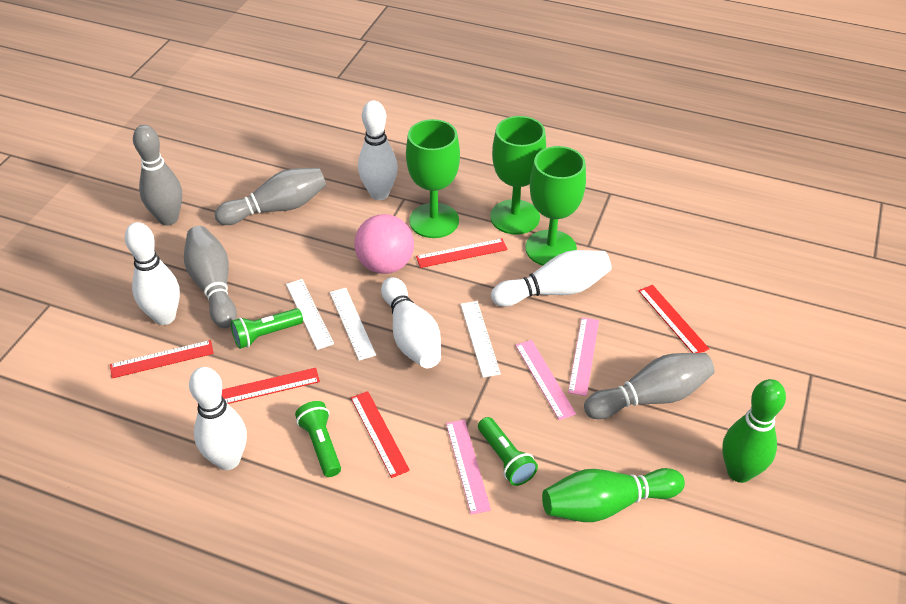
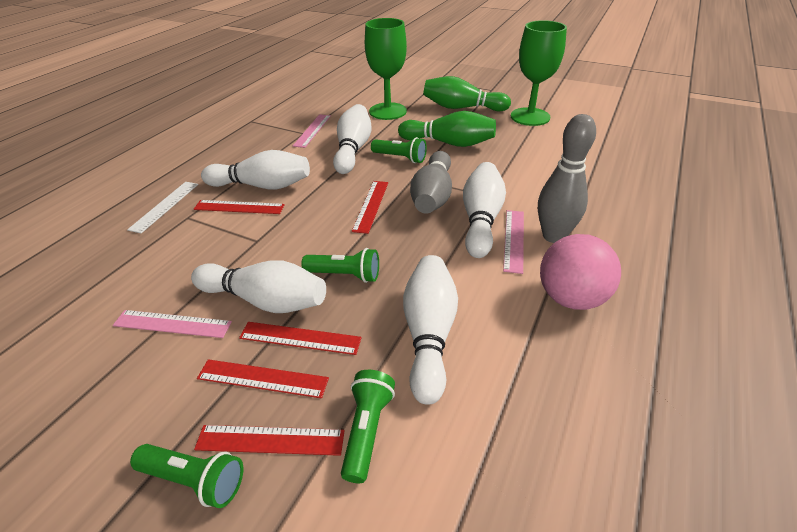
green flashlight: 3 -> 4
green goblet: 3 -> 2
grey bowling pin: 4 -> 2
white ruler: 3 -> 1

